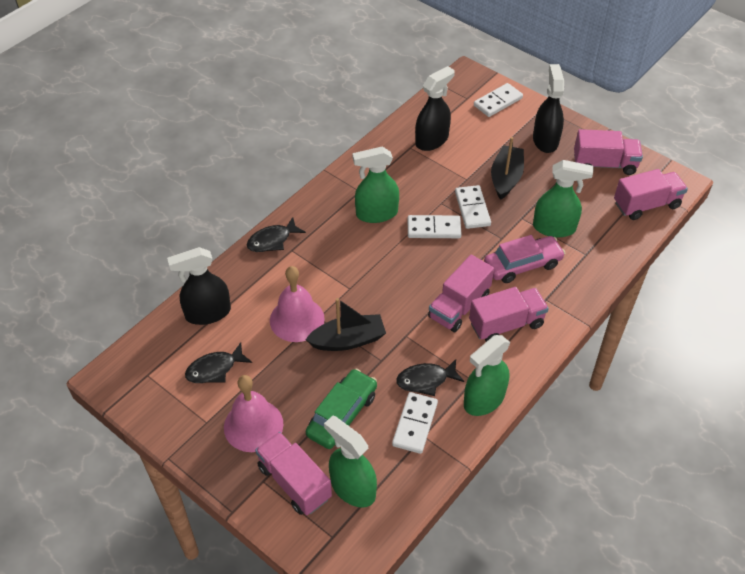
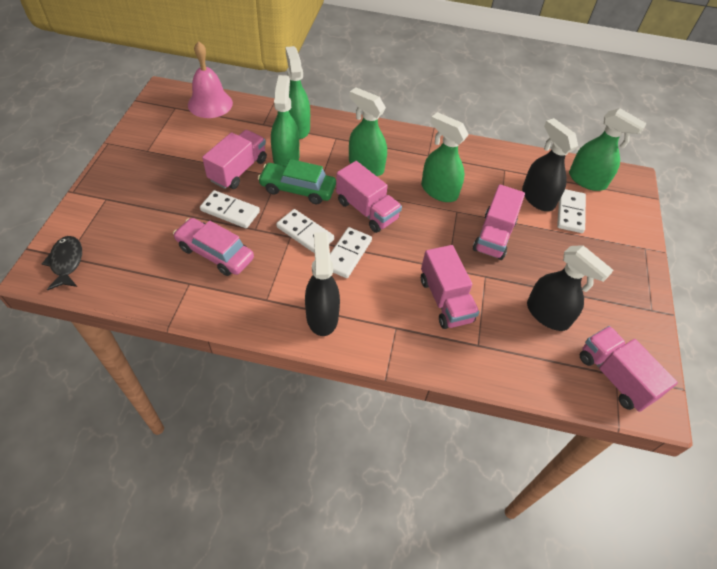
black boat: 2 -> 0
black fish: 3 -> 1
green spray bottle: 4 -> 5
pink bell: 2 -> 1

